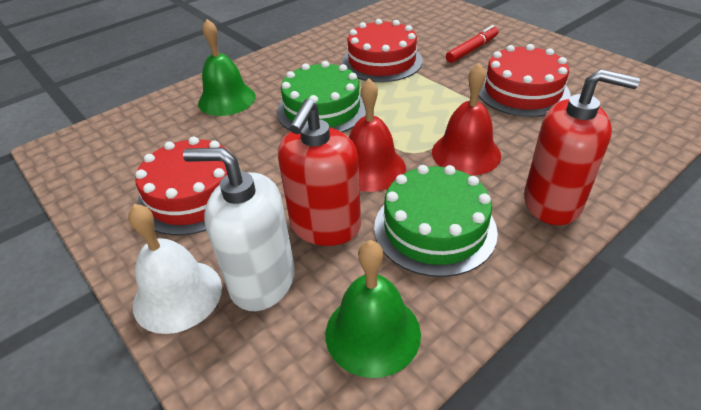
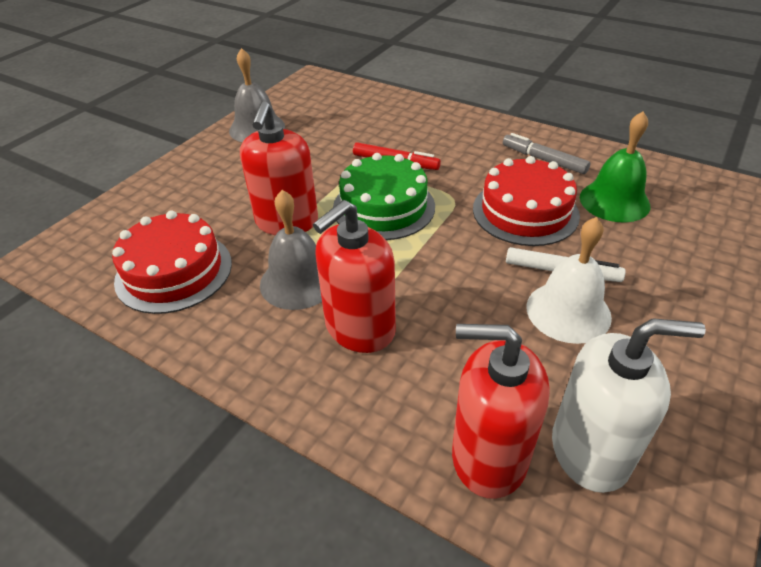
green bell: 2 -> 1
green cake: 2 -> 1
grey bell: 0 -> 2
grey marker: 0 -> 1
red bell: 2 -> 0
red cake: 3 -> 2
red soap dispenser: 2 -> 3
white marker: 0 -> 1

